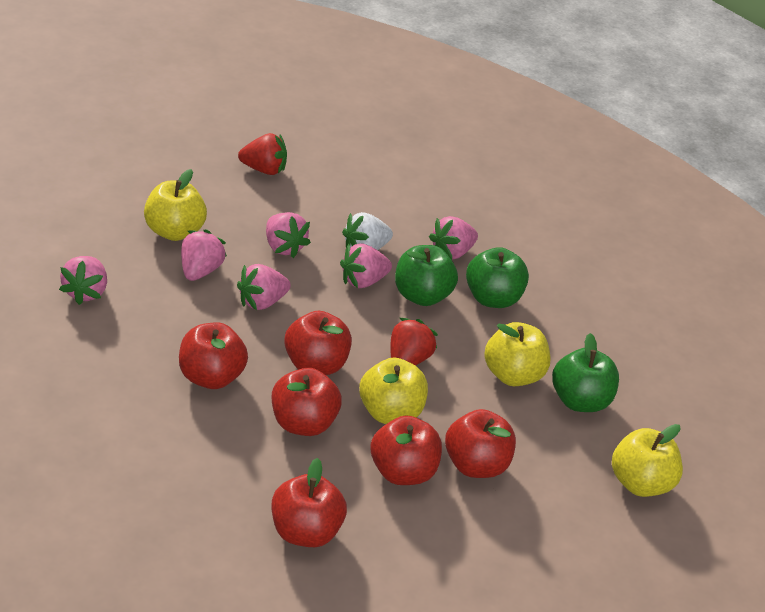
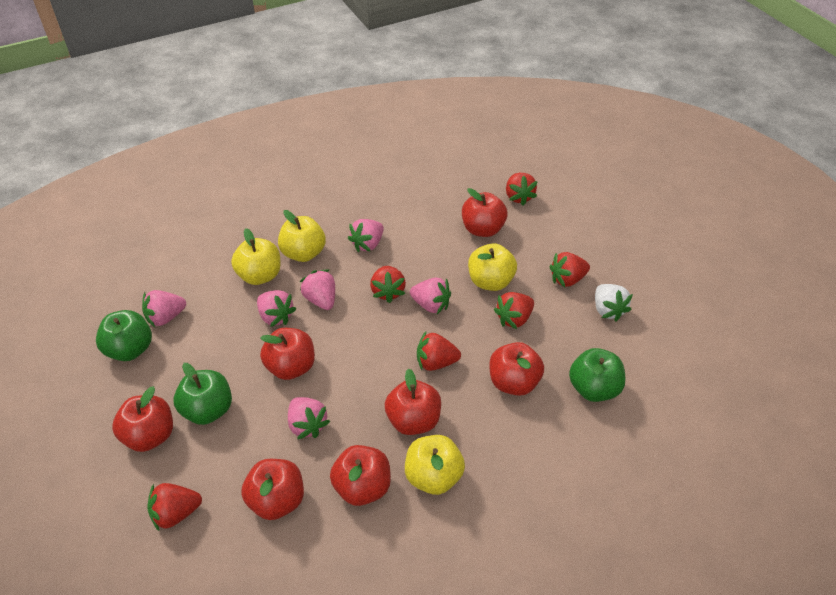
red apple: 6 -> 7
red strawberry: 2 -> 6

